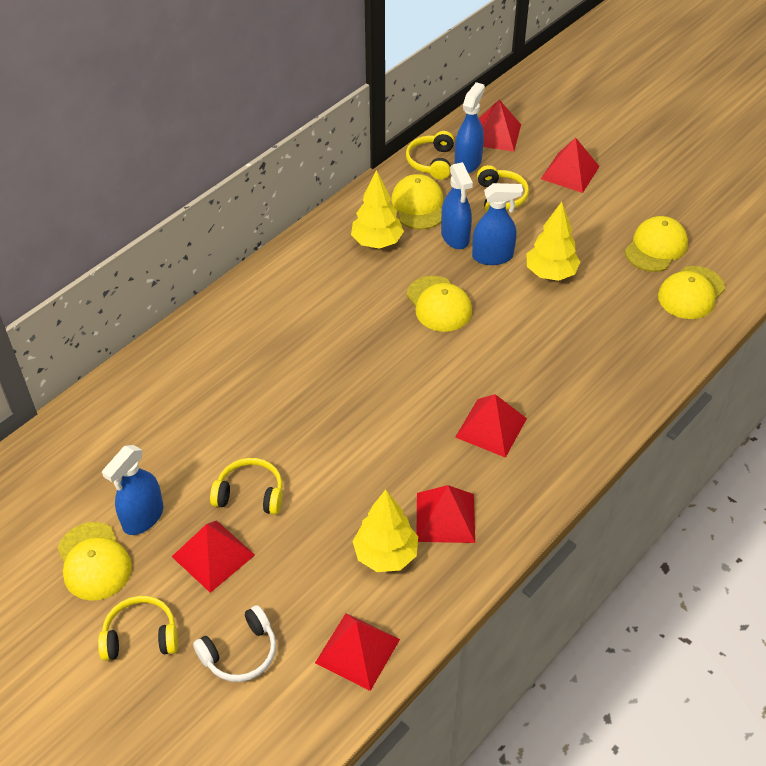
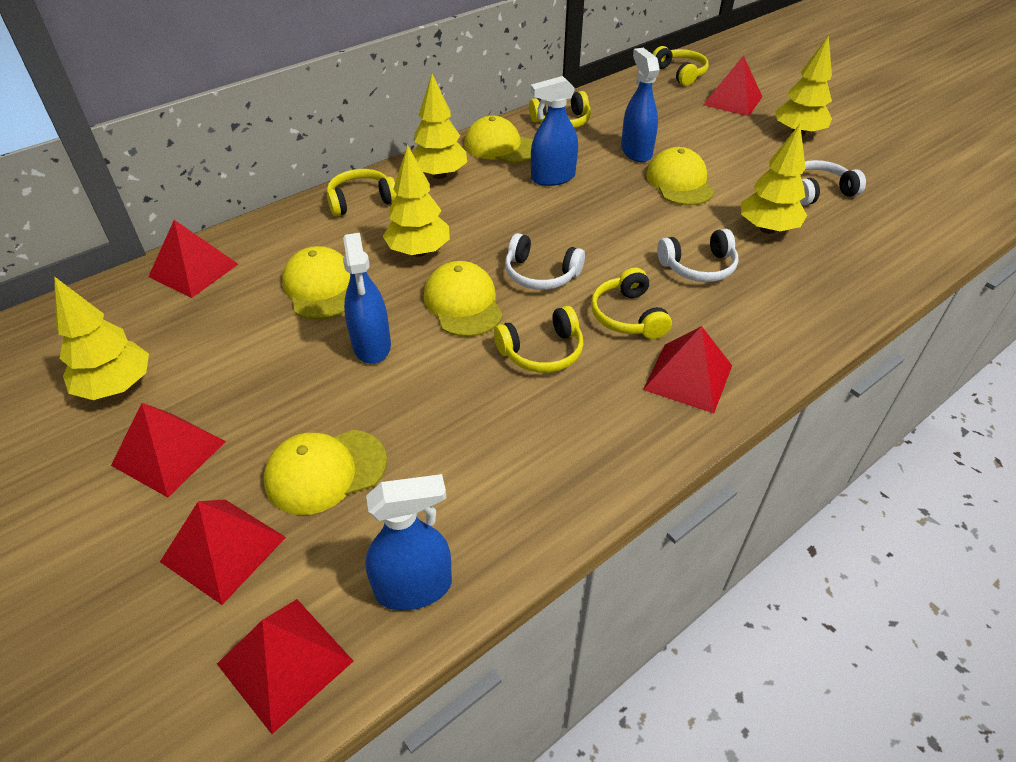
white headphones: 1 -> 3
yellow headphones: 4 -> 5
yellow tree: 3 -> 5

